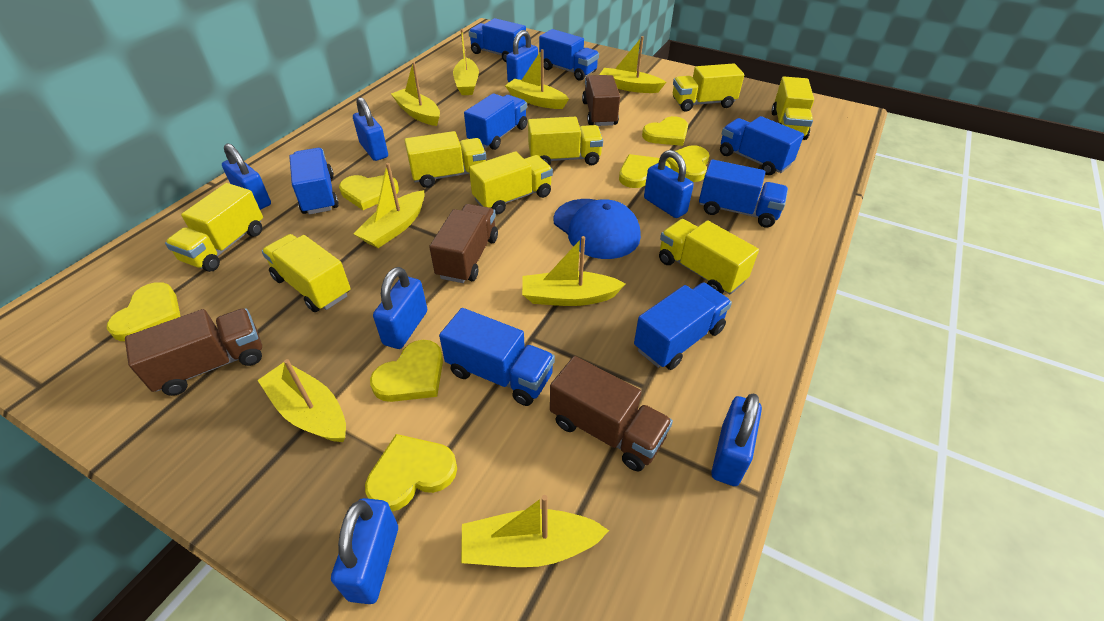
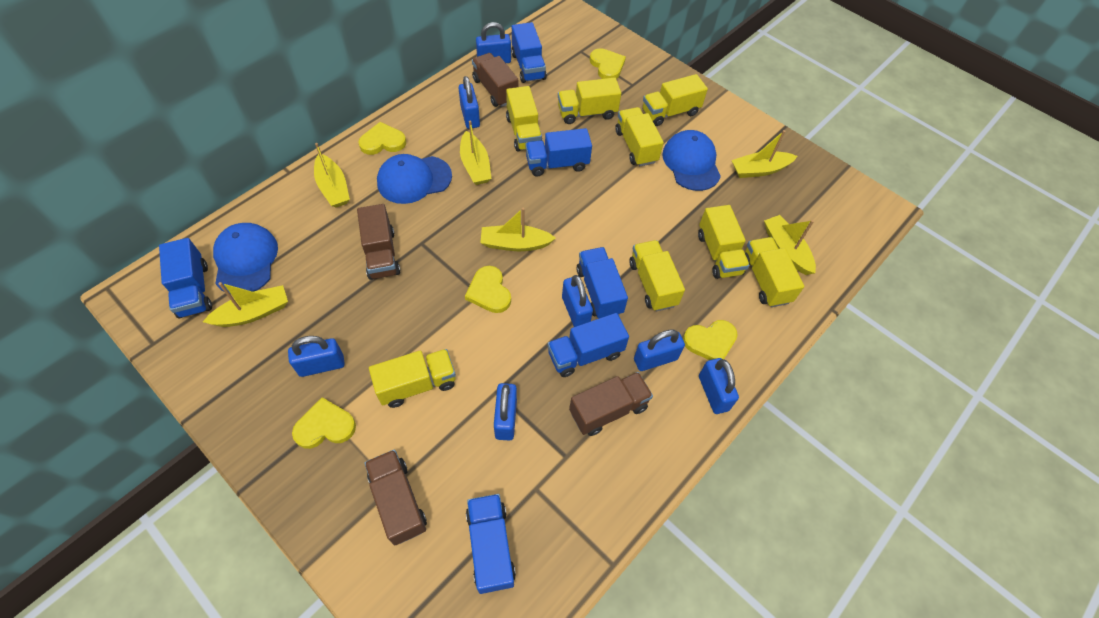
blue cap: 1 -> 3
blue truck: 8 -> 6
yellow boat: 8 -> 6
yellow heart: 7 -> 5

